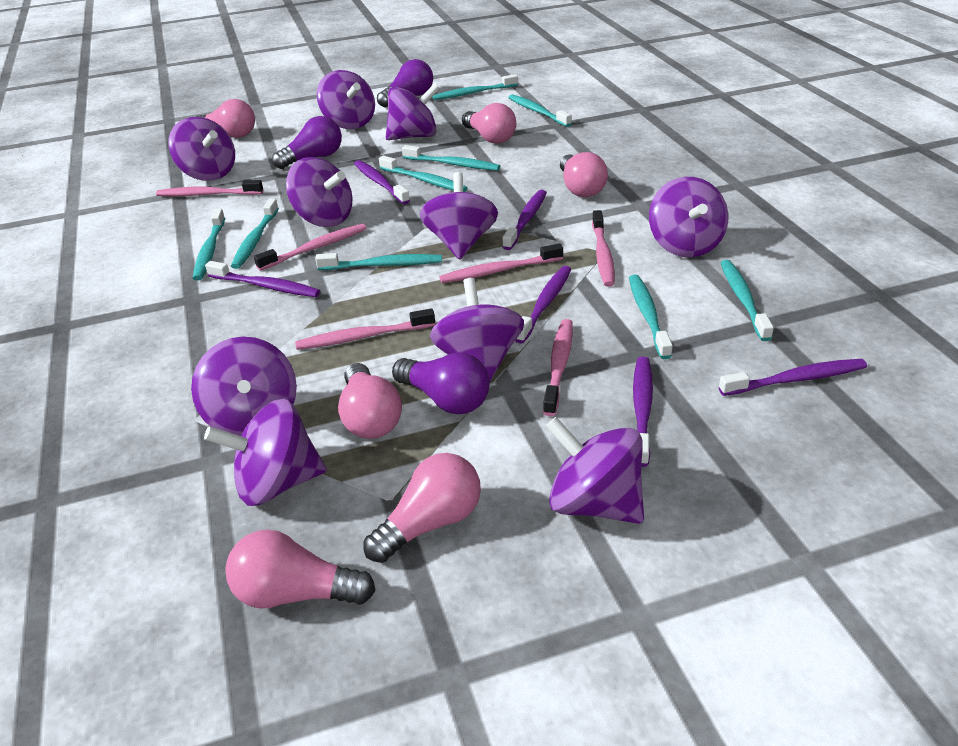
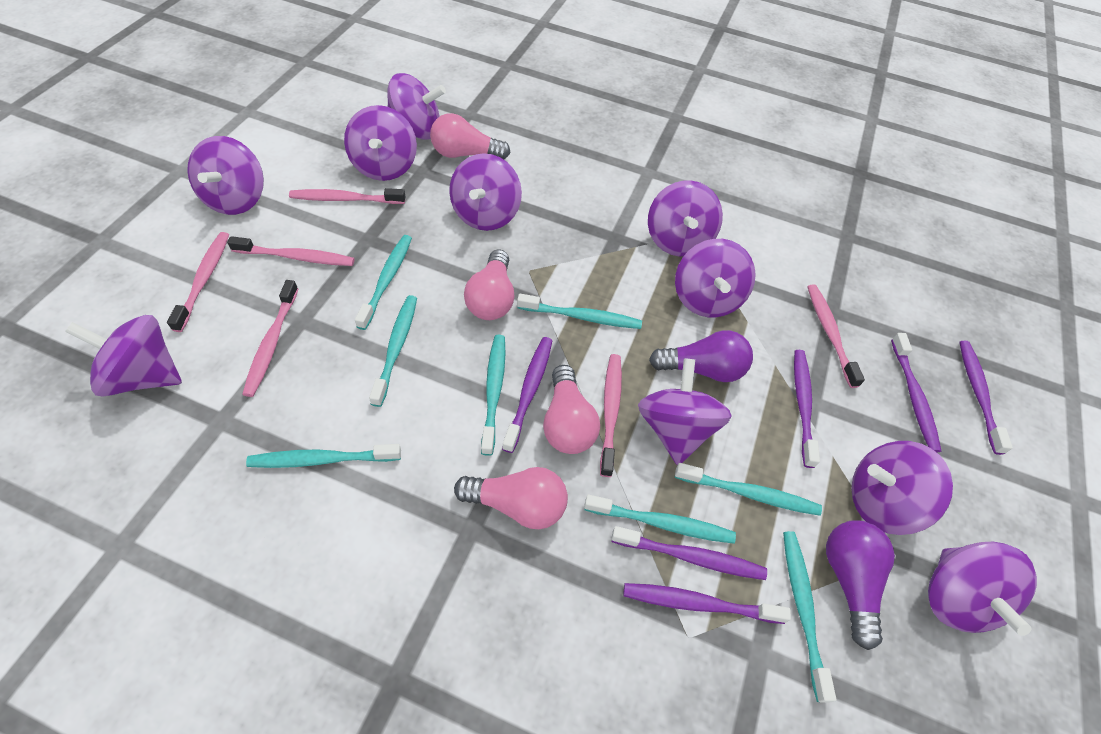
pink light bulb: 6 -> 4
purple light bulb: 3 -> 2
turquoise toothbrush: 9 -> 8

